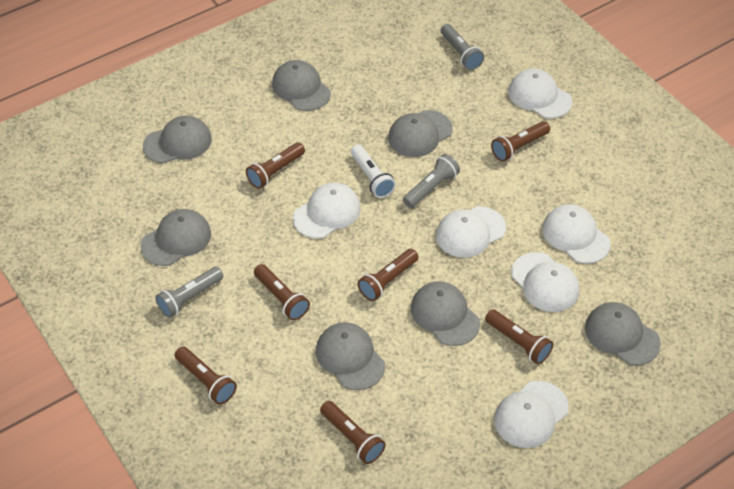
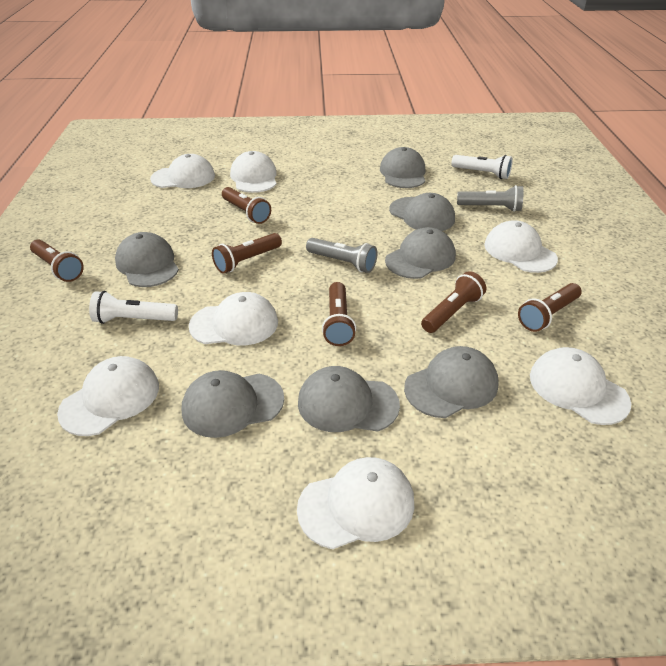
brown flashlight: 7 -> 6
grey flashlight: 3 -> 2
white cap: 6 -> 7
white flashlight: 1 -> 2

